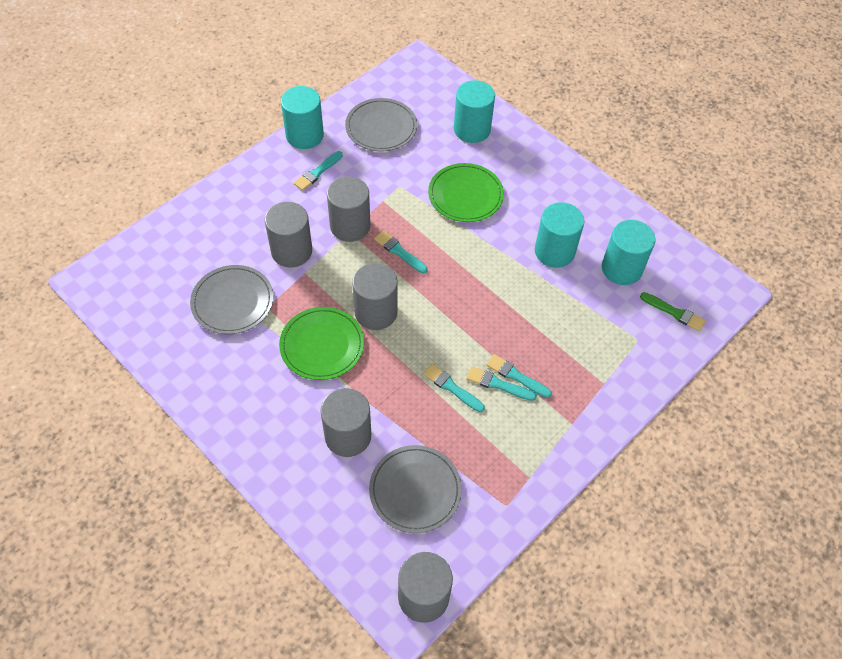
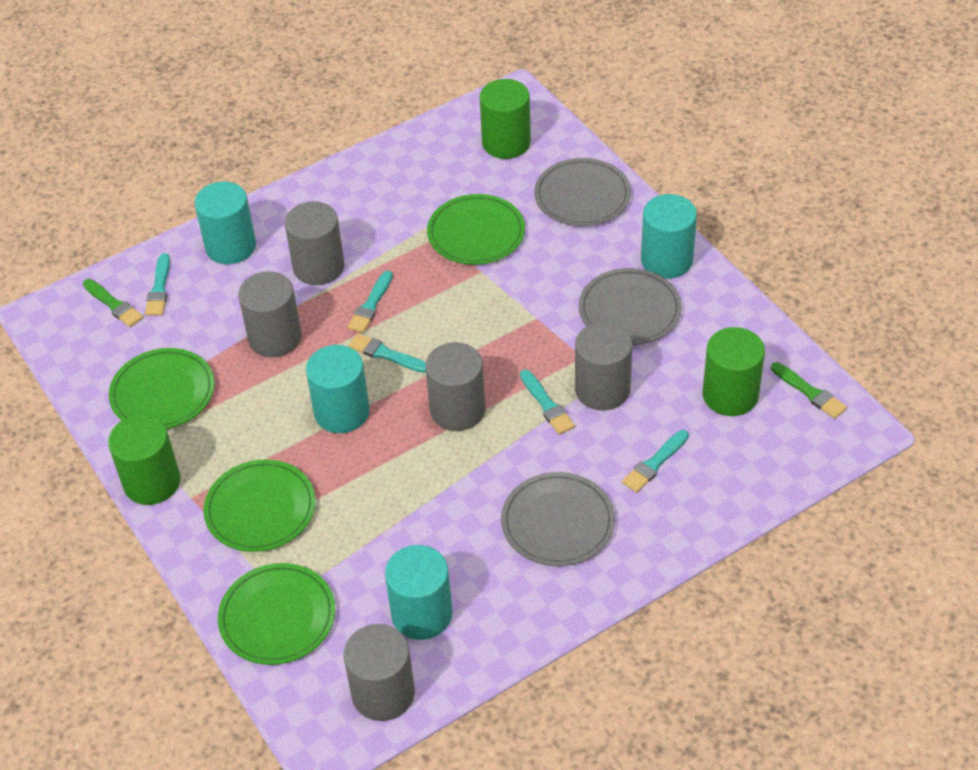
green brush: 1 -> 2
green cylinder: 0 -> 3
green plate: 2 -> 4

